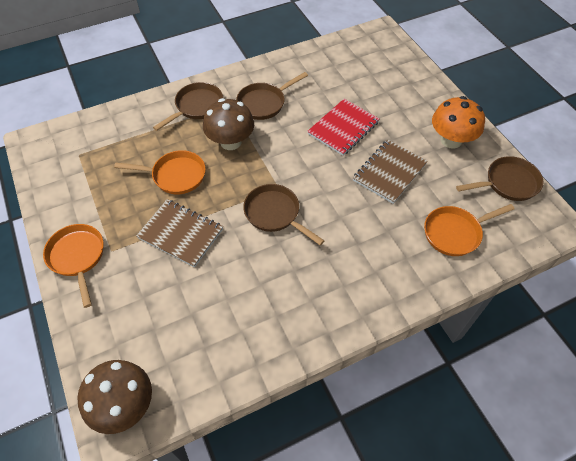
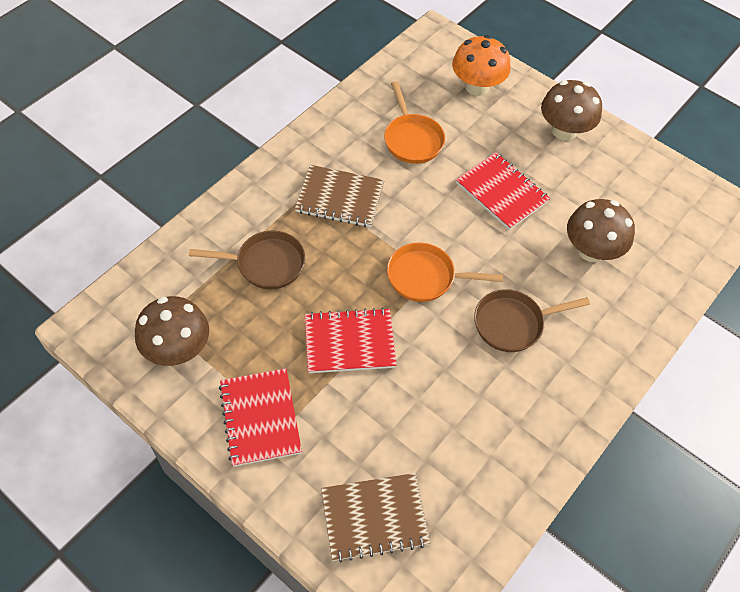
brown mushroom: 2 -> 3
brown pan: 4 -> 2
orange pan: 3 -> 2
red notebook: 1 -> 3

